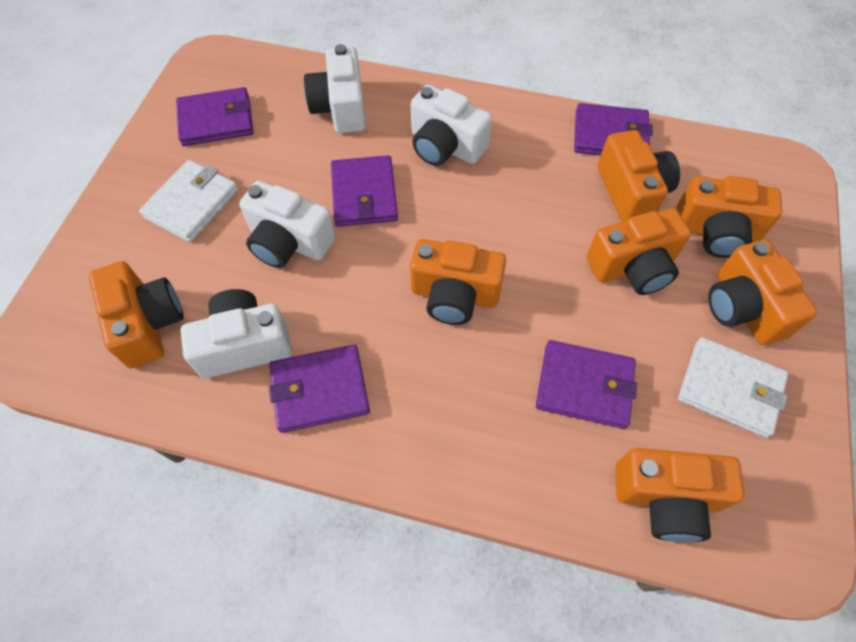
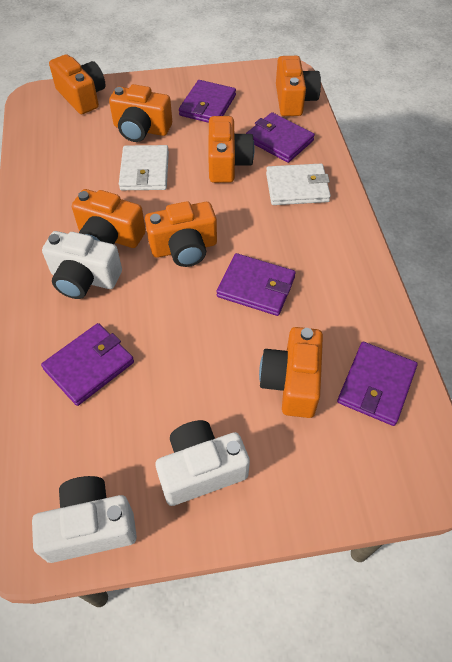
white camera: 4 -> 3

